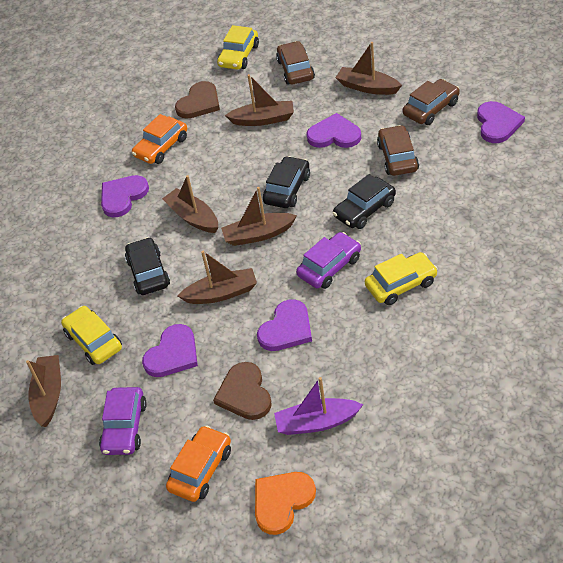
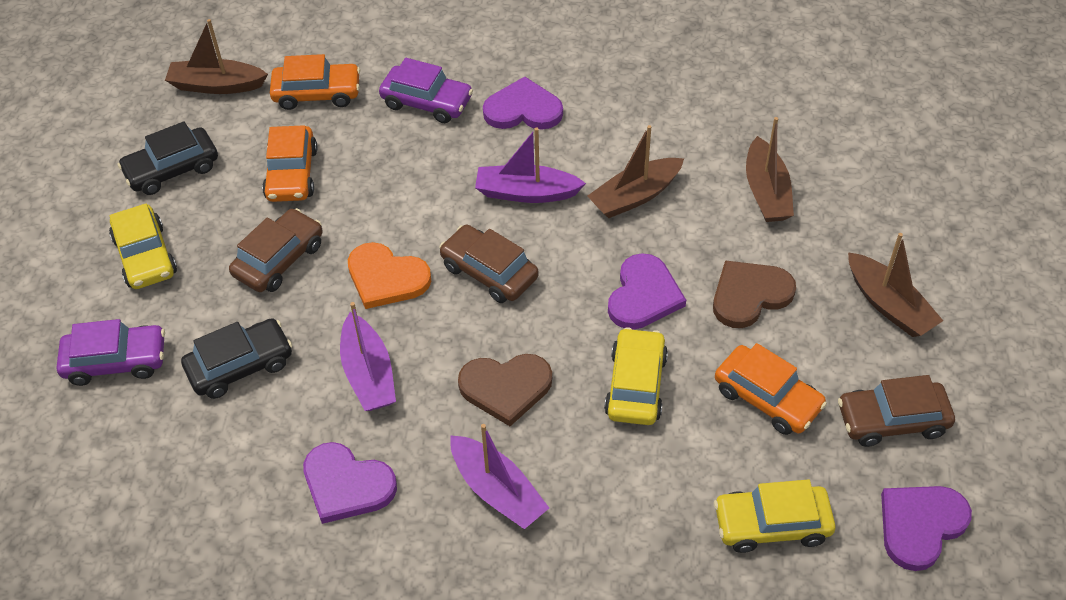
black car: 3 -> 2
brown boat: 6 -> 4
orange car: 2 -> 3
purple boat: 1 -> 3
purple heart: 5 -> 4

